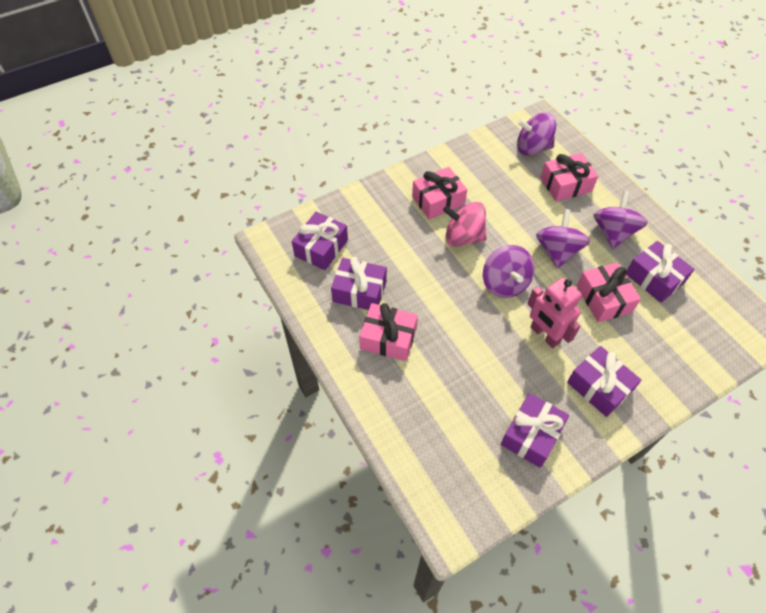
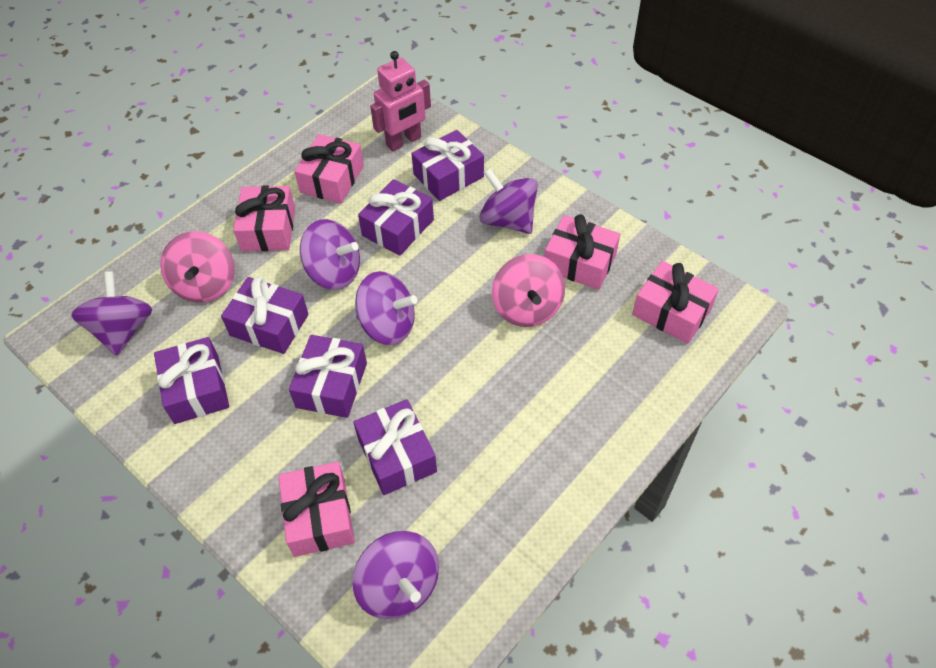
pink gift: 4 -> 5
pink spinning top: 1 -> 2
purple gift: 5 -> 6
purple spinning top: 4 -> 5

